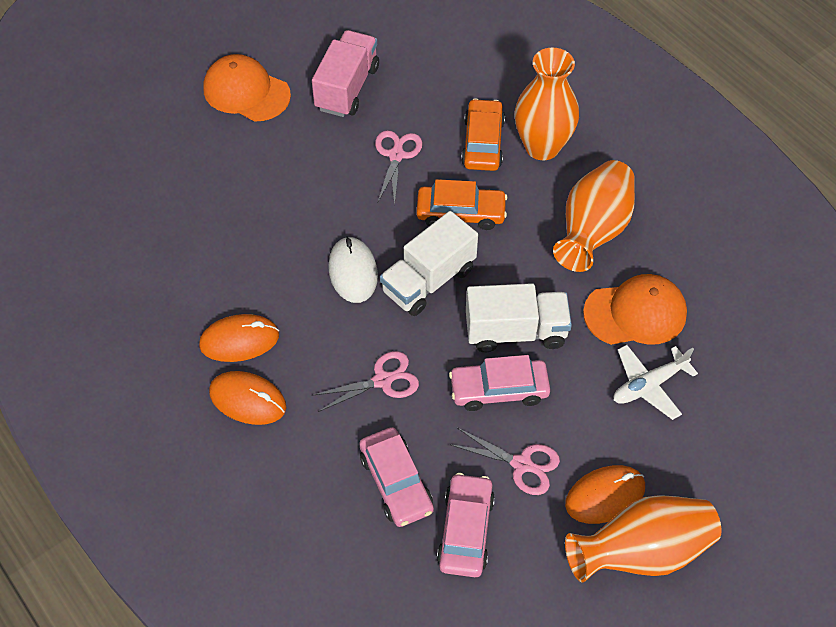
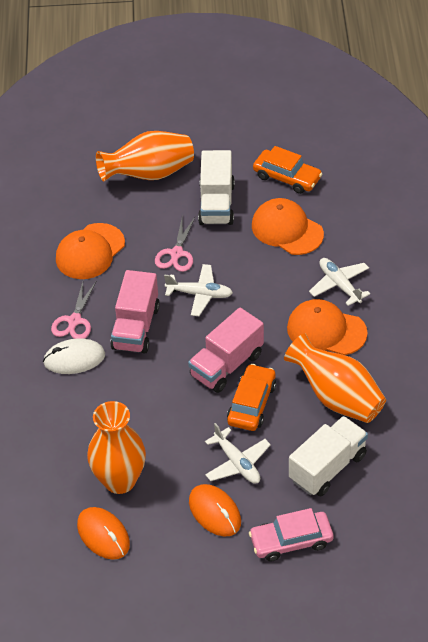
orange cap: 2 -> 3
orange mouse: 3 -> 2
pink car: 3 -> 1
pink scissors: 3 -> 2
pink truck: 1 -> 2
white plane: 1 -> 3

